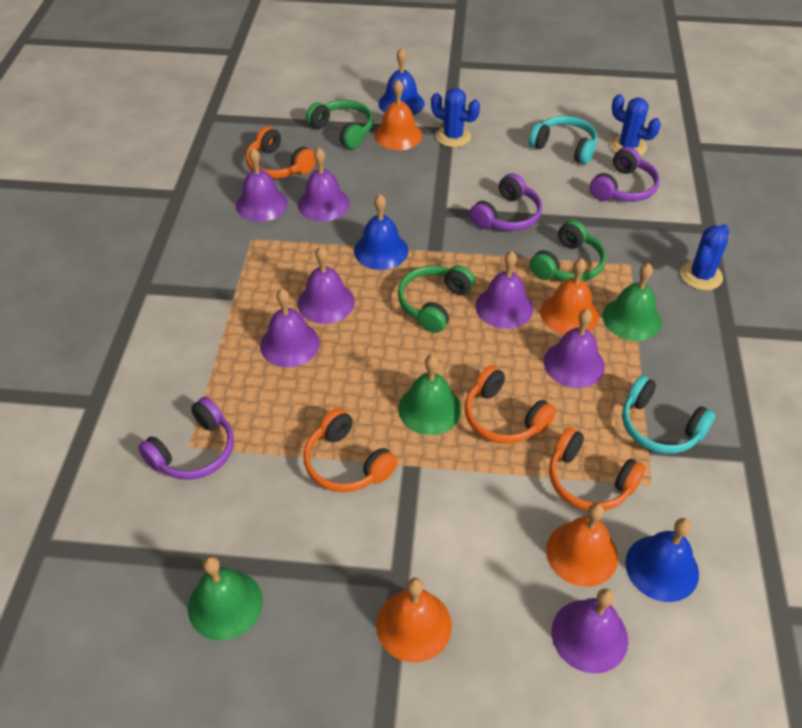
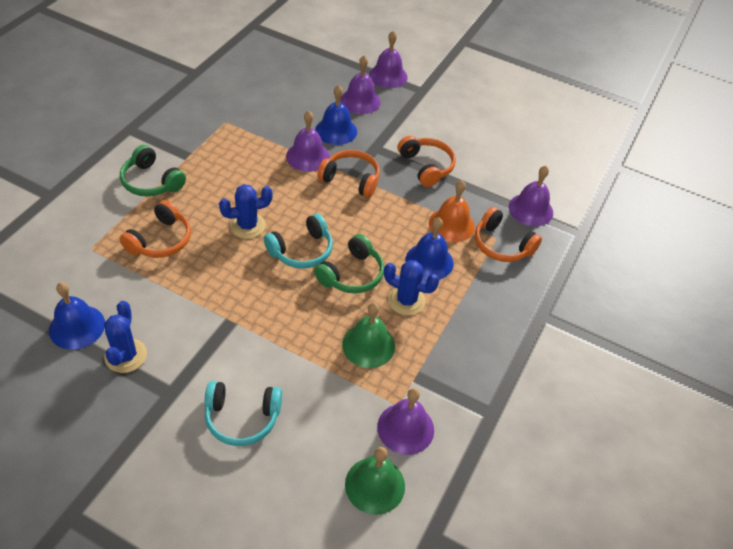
green bell: 3 -> 2
green headphones: 3 -> 2
orange bell: 4 -> 1
purple bell: 7 -> 5
purple headphones: 3 -> 0

